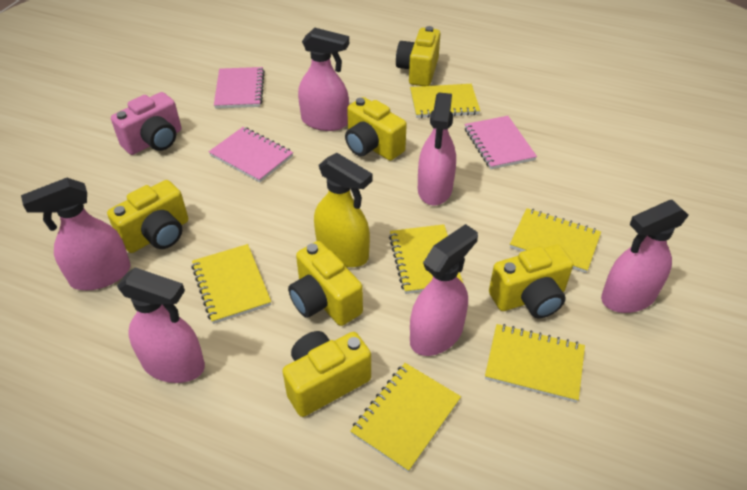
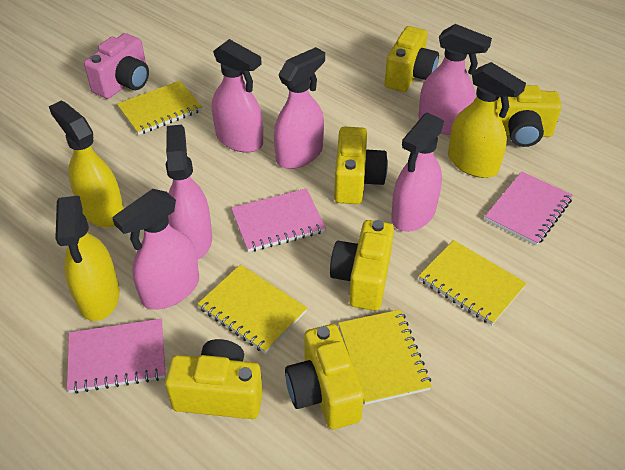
yellow notebook: 6 -> 4
yellow spray bottle: 1 -> 3

